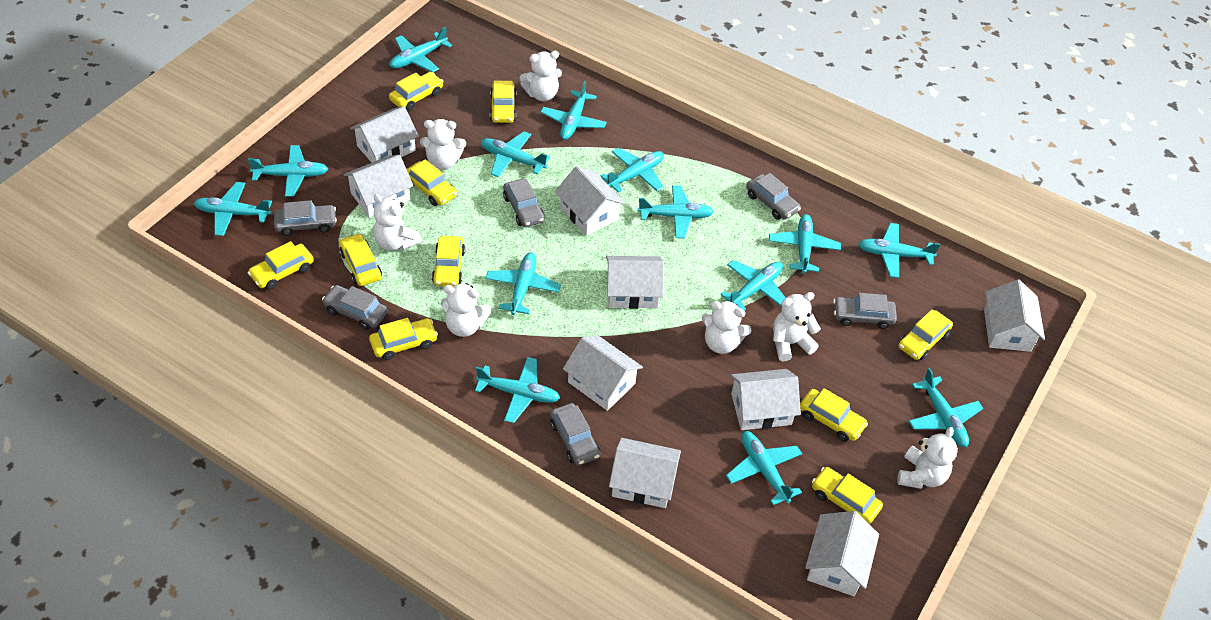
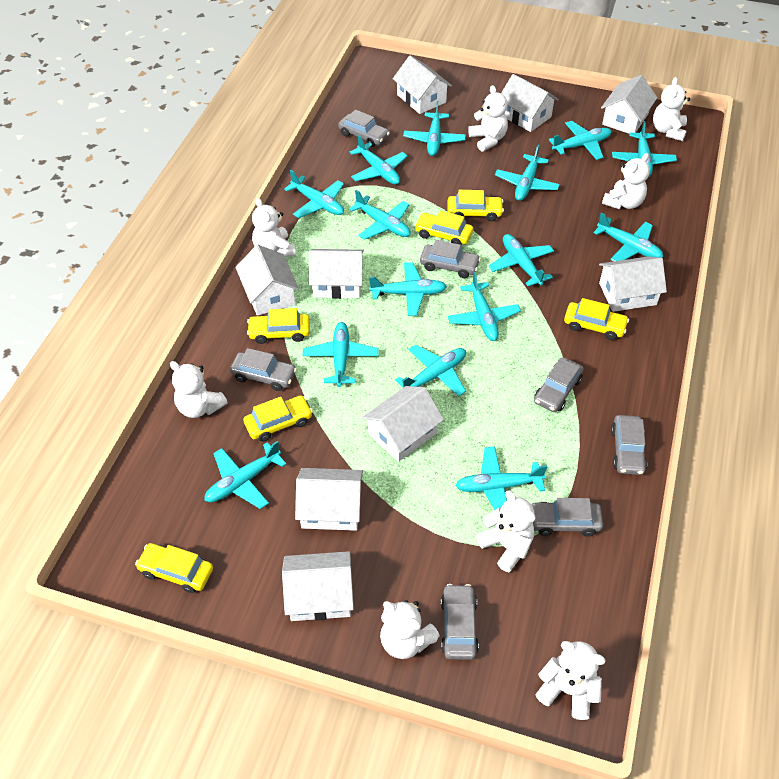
grey car: 6 -> 7
turquoise plane: 14 -> 15
white teddy bear: 7 -> 8
yellow car: 10 -> 6

